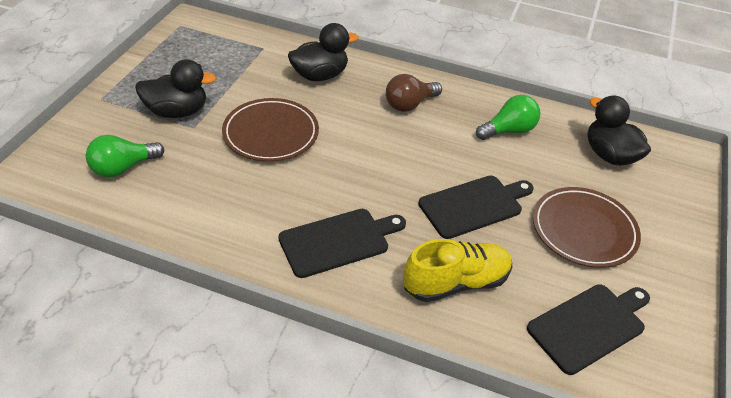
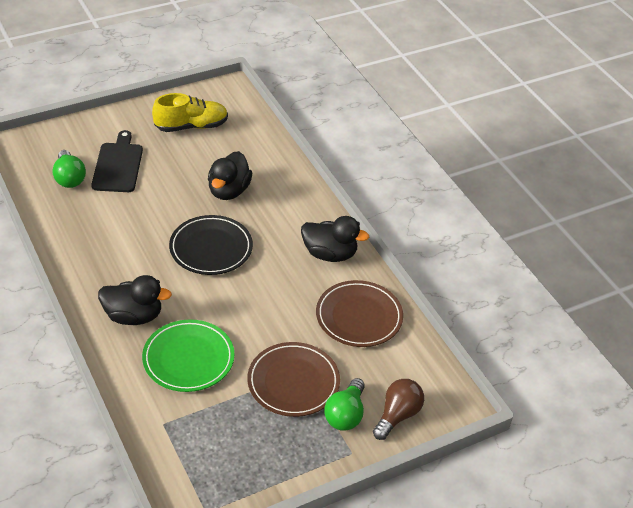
black cutting board: 3 -> 1
black plate: 0 -> 1
green plate: 0 -> 1

